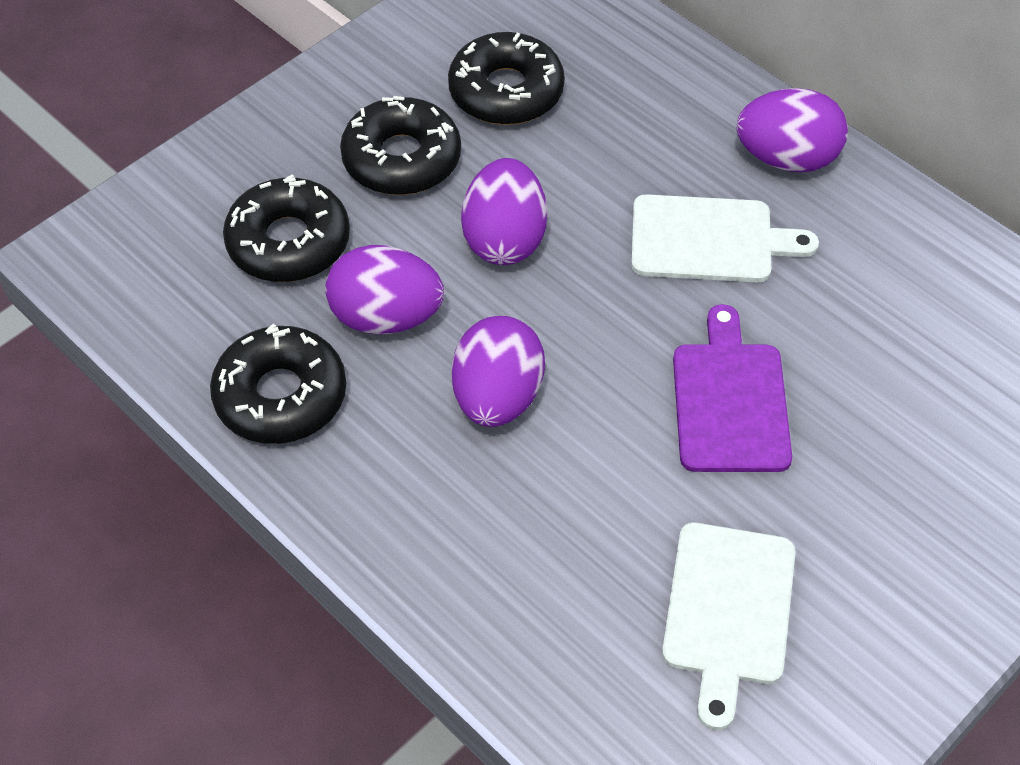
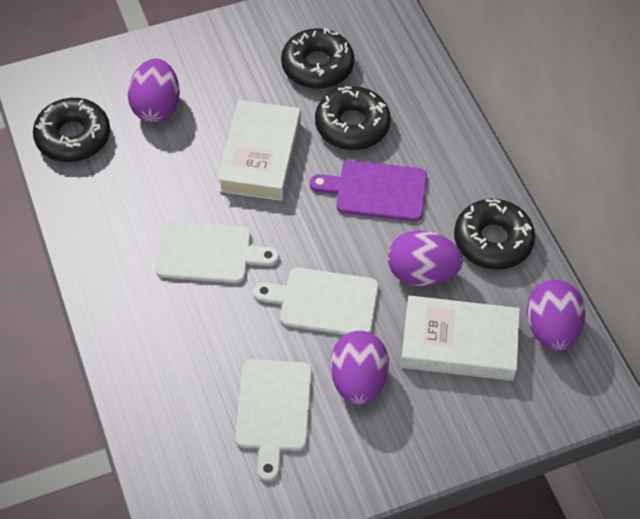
white book: 0 -> 2
white cutting board: 2 -> 3

